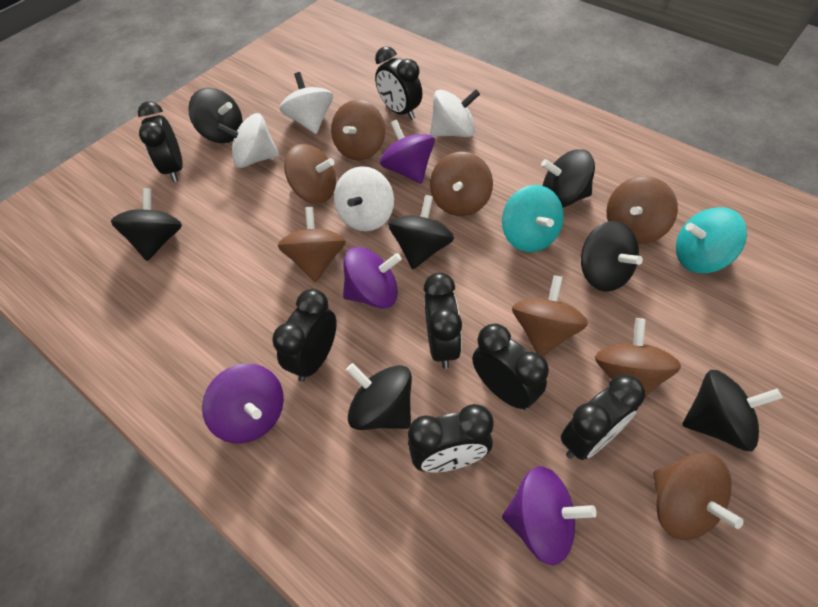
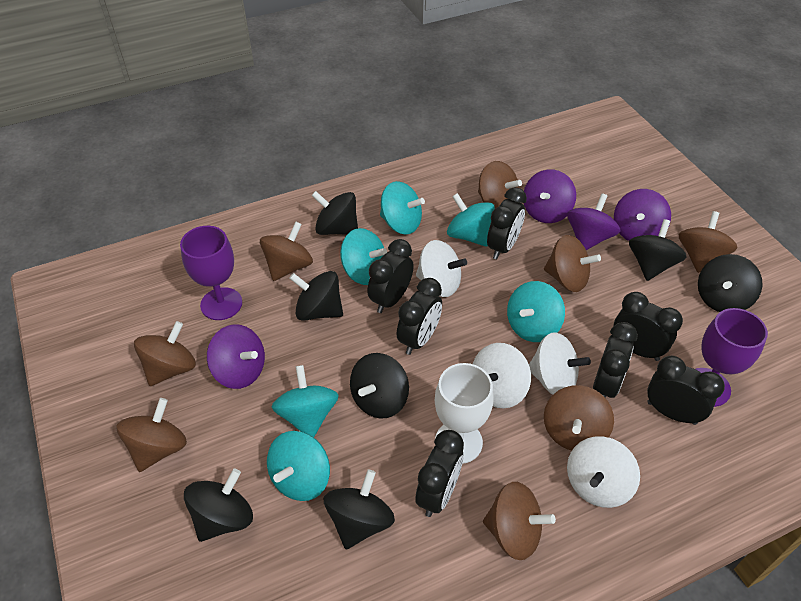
purple goblet: 0 -> 2
turquoise spinning top: 2 -> 6
white goblet: 0 -> 1

